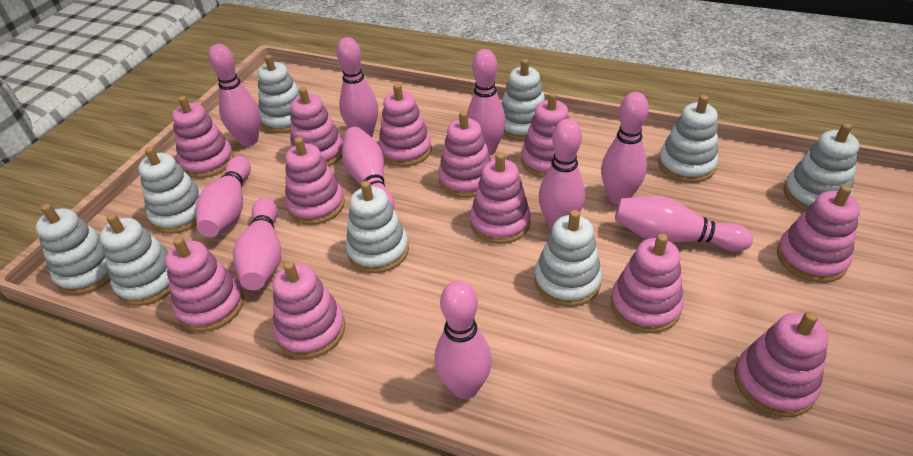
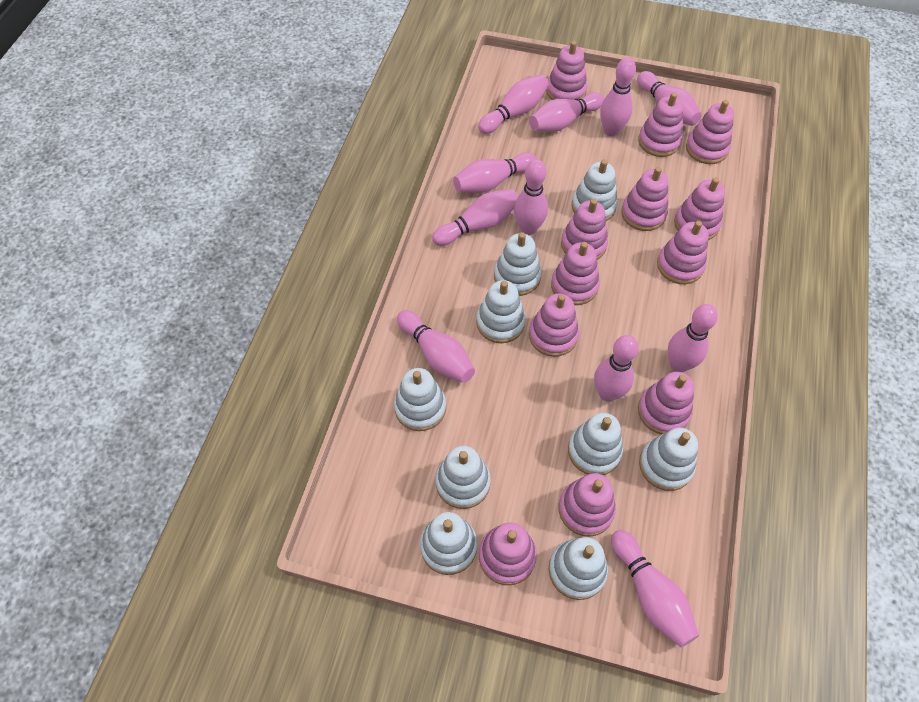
pink bowling pin: 10 -> 11

